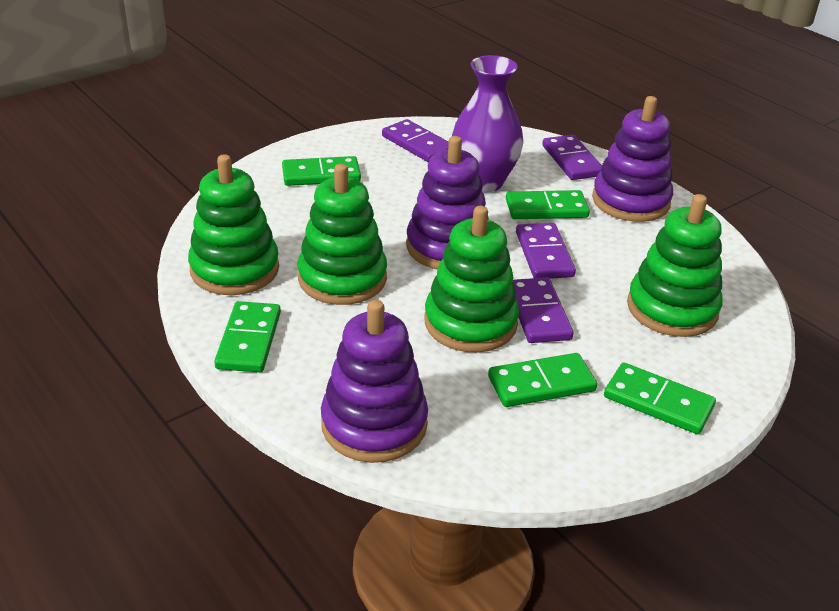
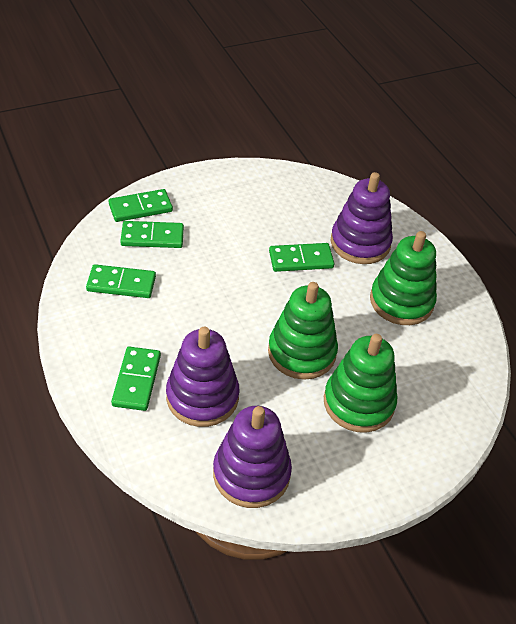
green stacking toy: 4 -> 3
purple domino: 4 -> 0
purple vase: 1 -> 0

